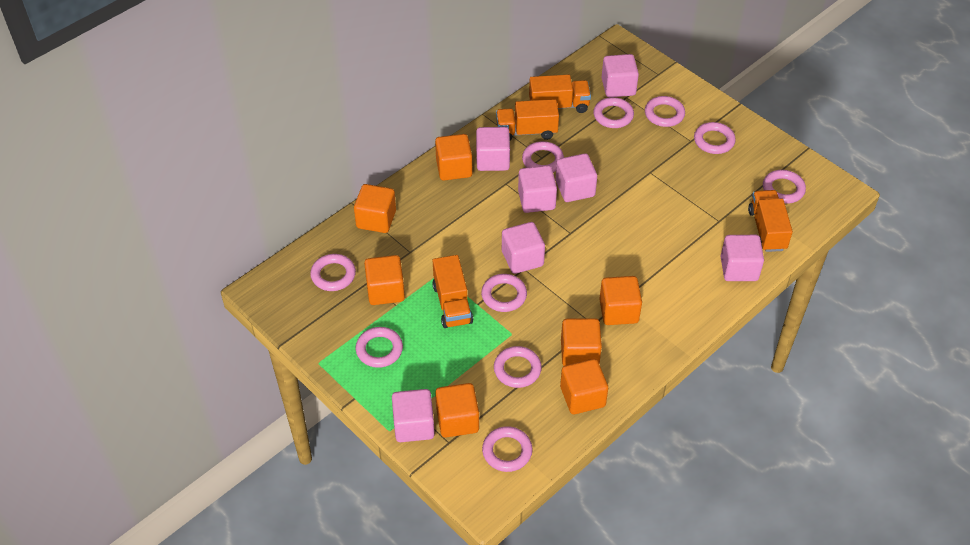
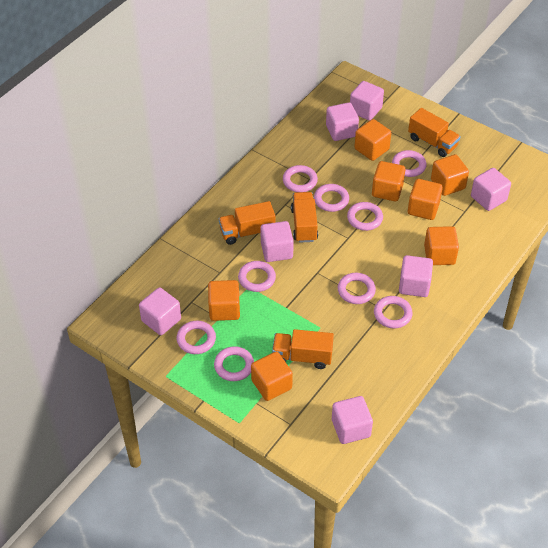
pink ring: 10 -> 9

